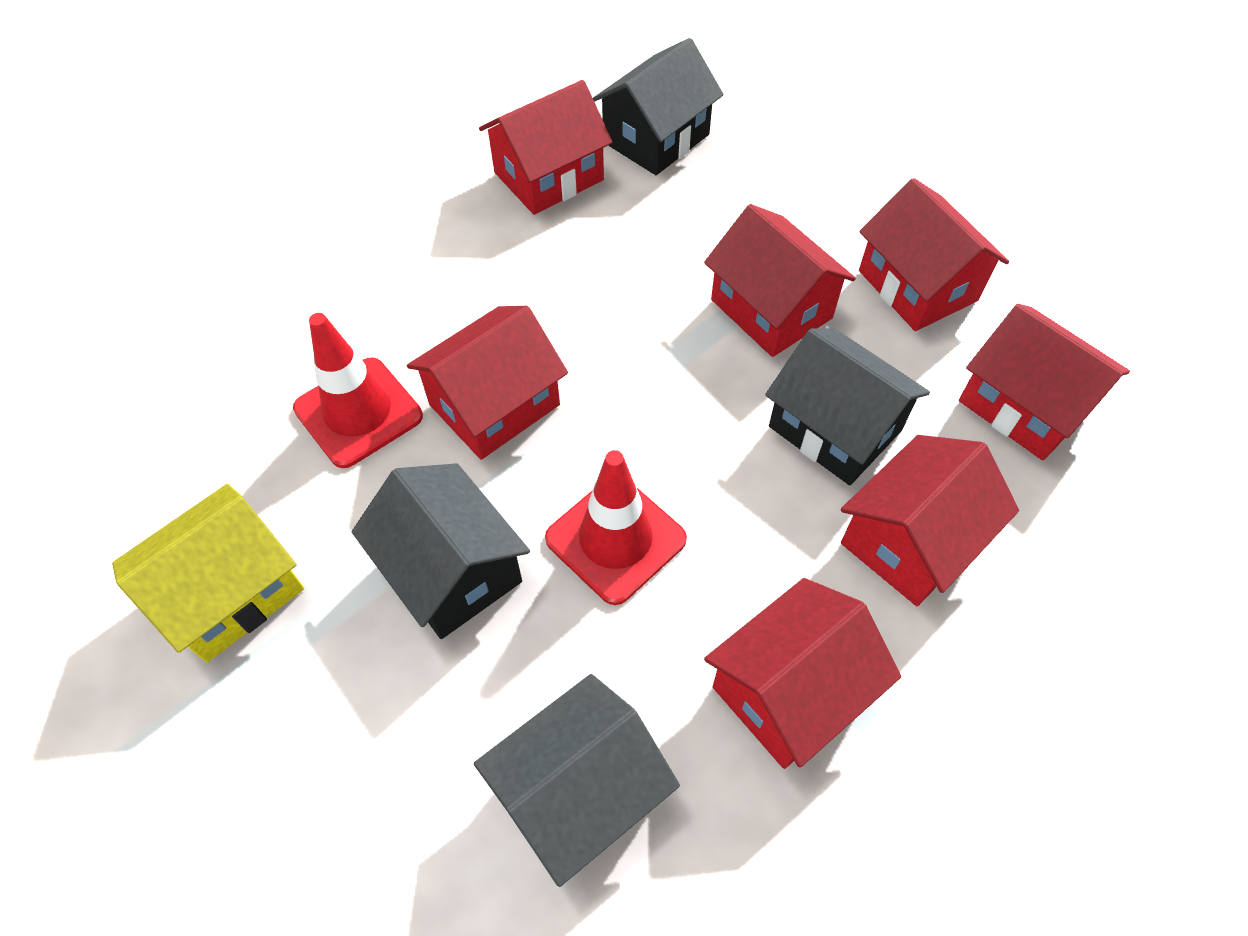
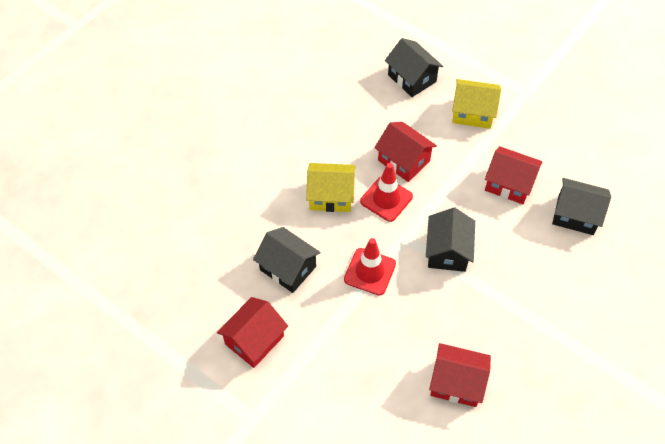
red house: 7 -> 4
yellow house: 1 -> 2

